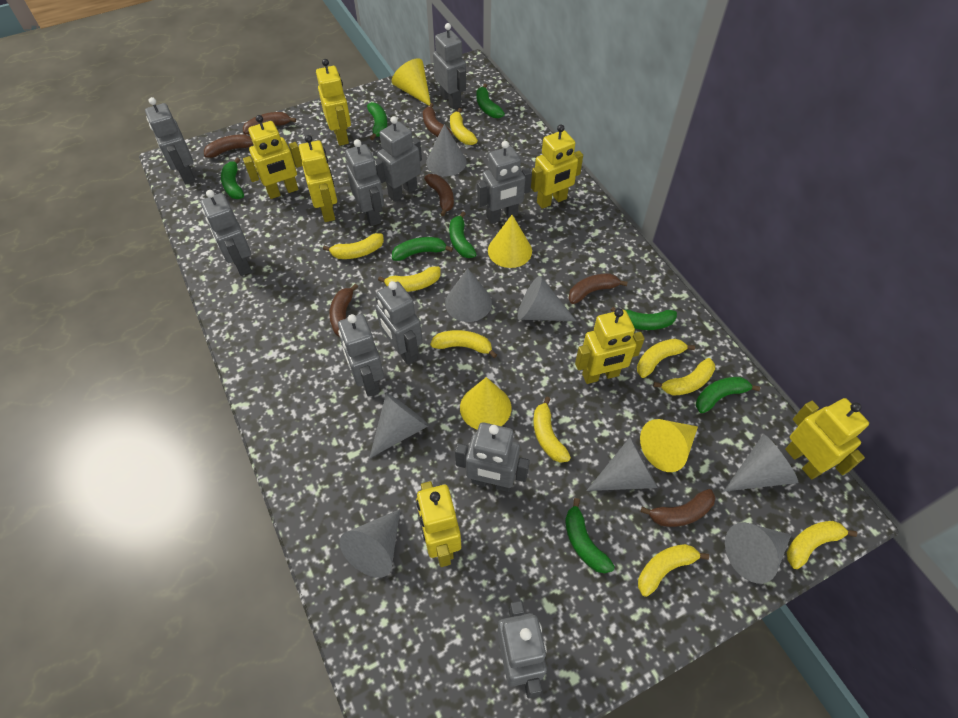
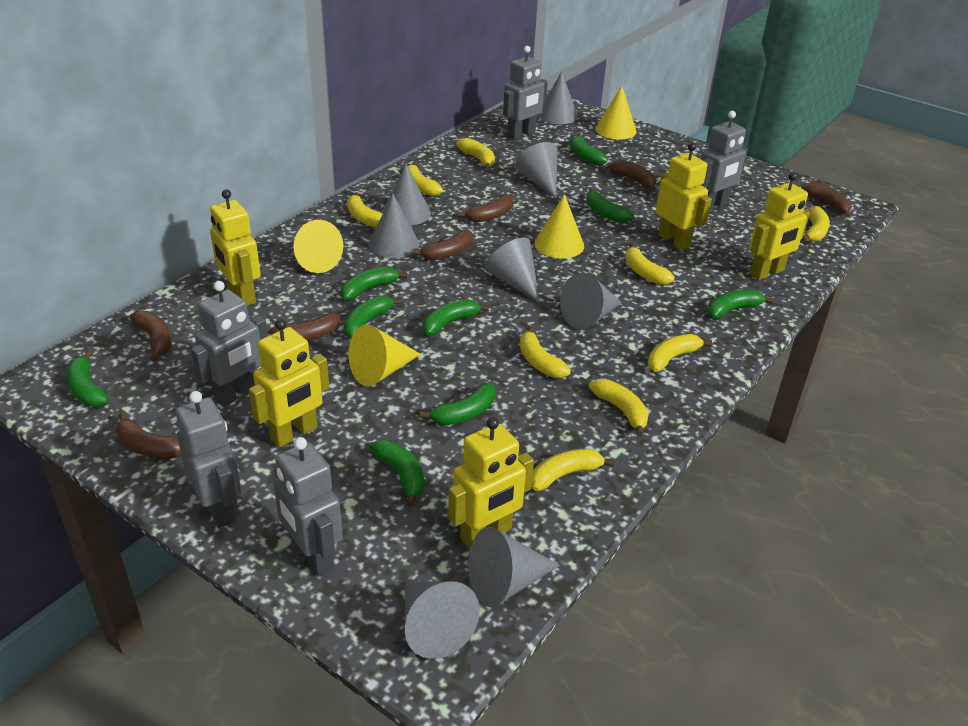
green banana: 8 -> 9
grey robot: 10 -> 5
yellow robot: 7 -> 5

